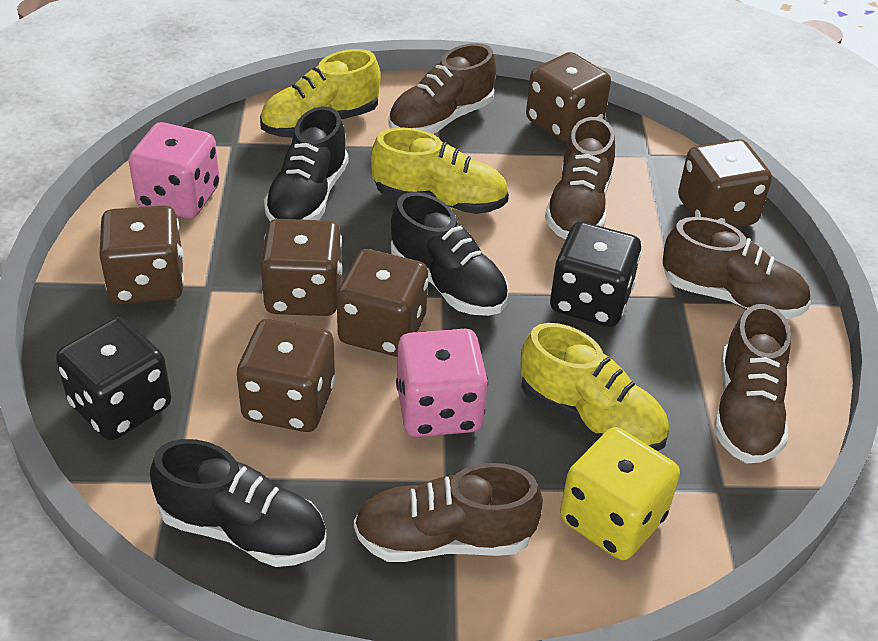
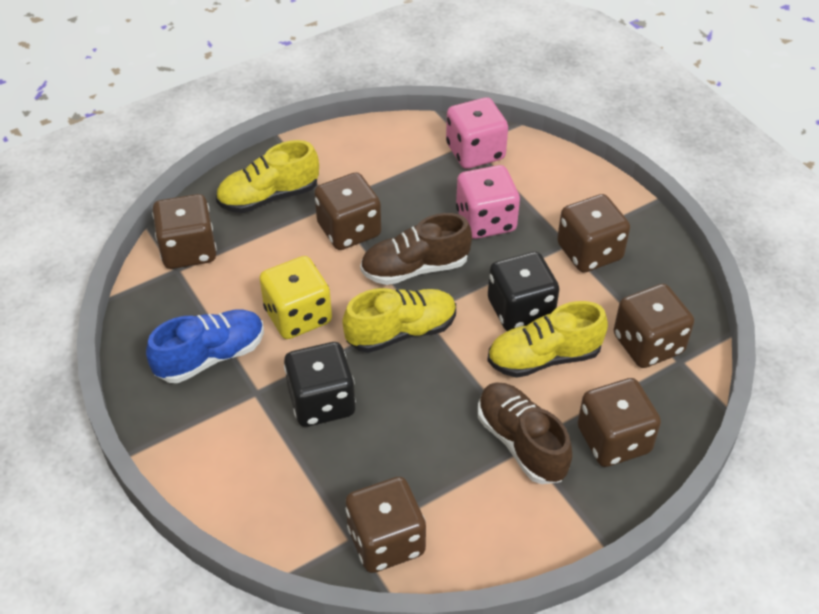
black shoe: 3 -> 0
blue shoe: 0 -> 1
brown shoe: 5 -> 2

